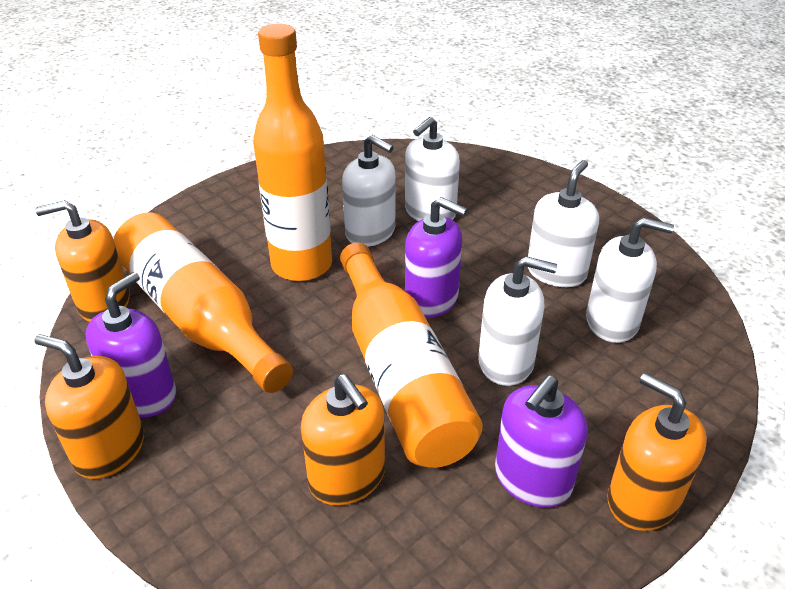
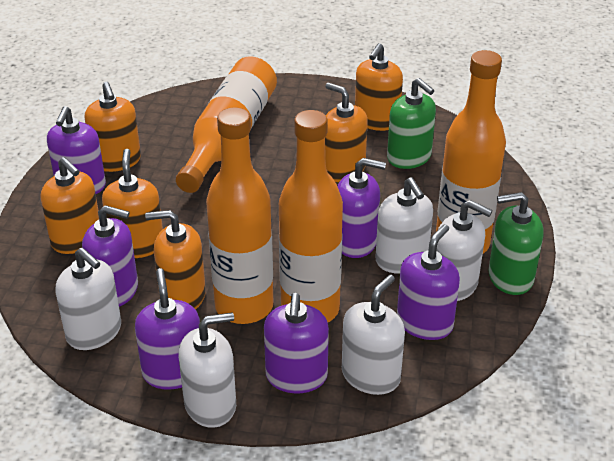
green soap dispenser: 0 -> 2
orange bottle: 3 -> 4
orange soap dispenser: 4 -> 6
purple soap dispenser: 3 -> 6

